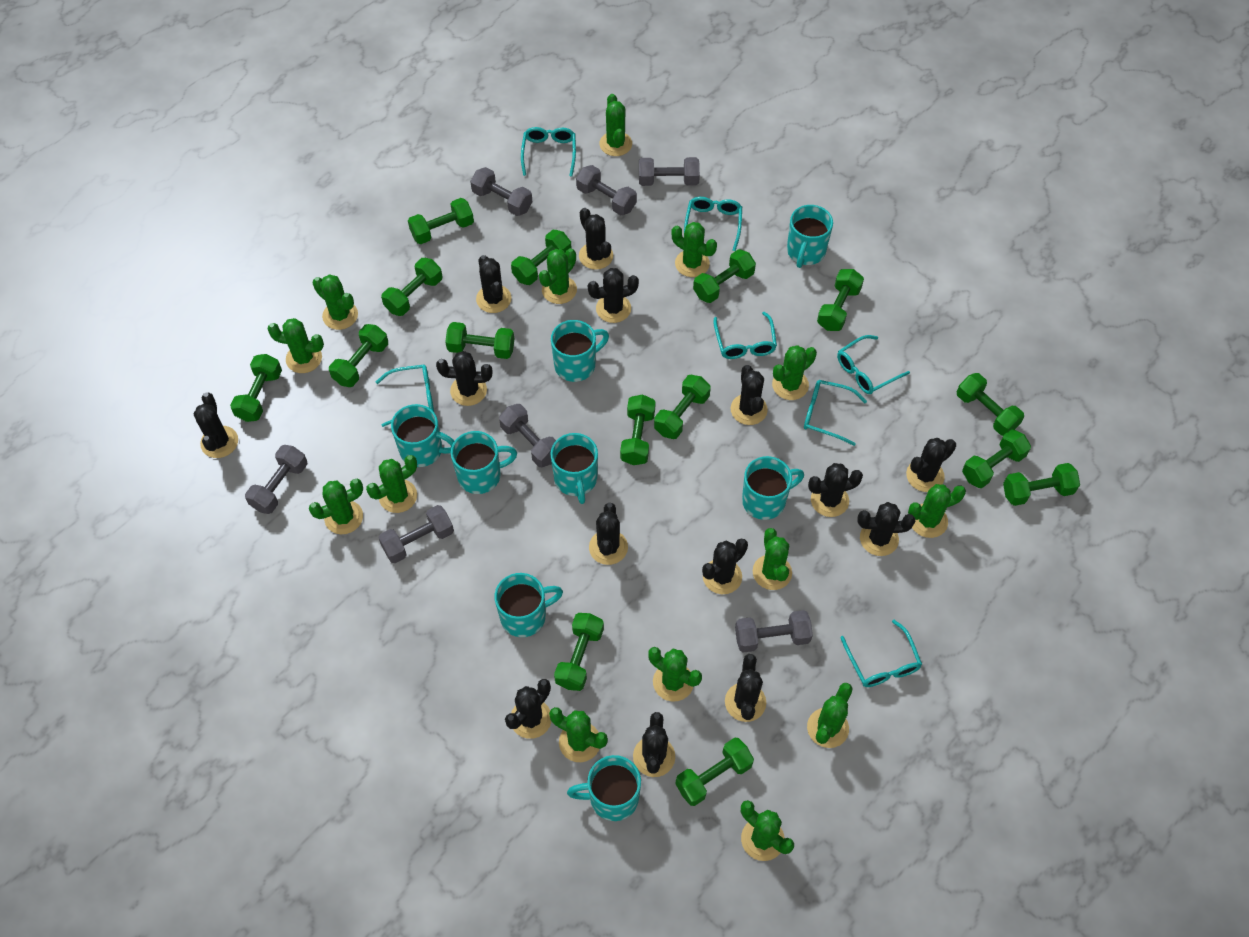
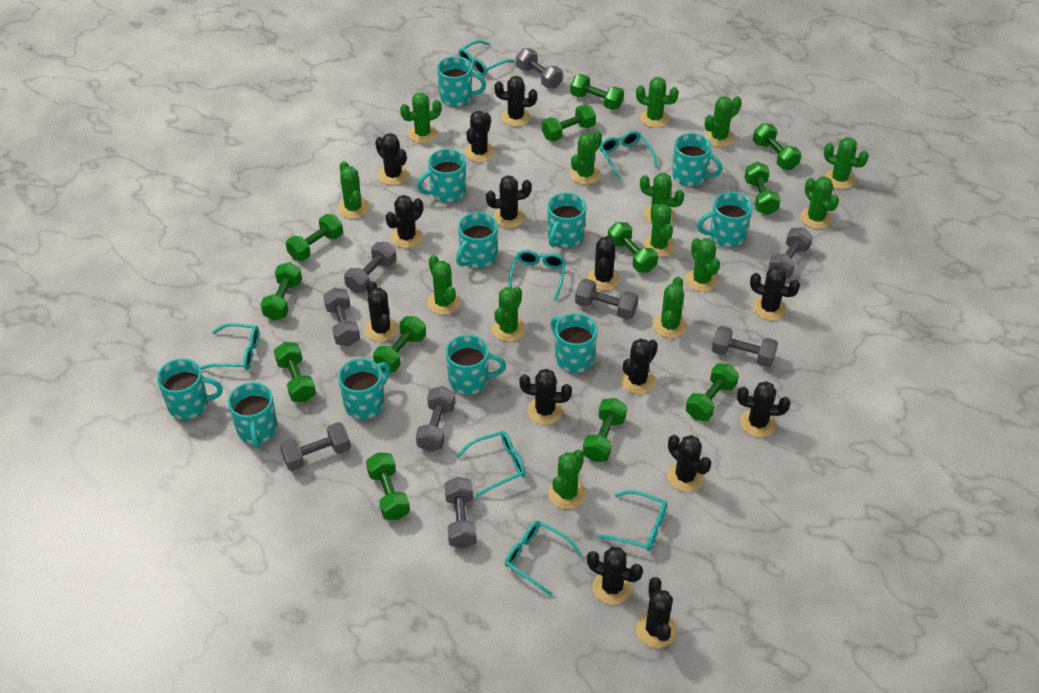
green dumbbell: 15 -> 12
grey dumbbell: 7 -> 9
turquoise mug: 8 -> 11

